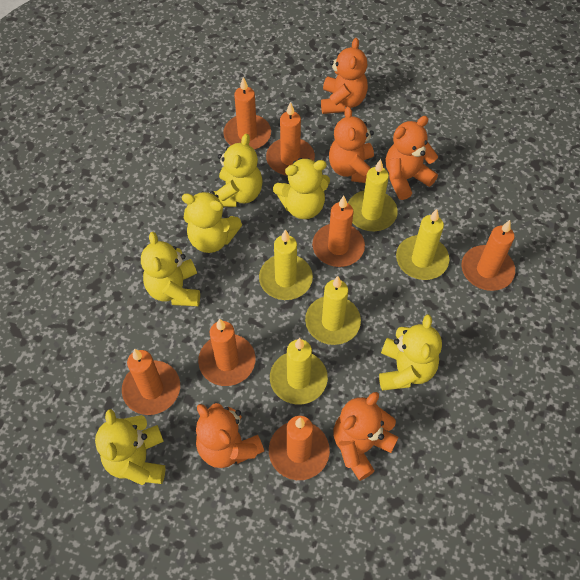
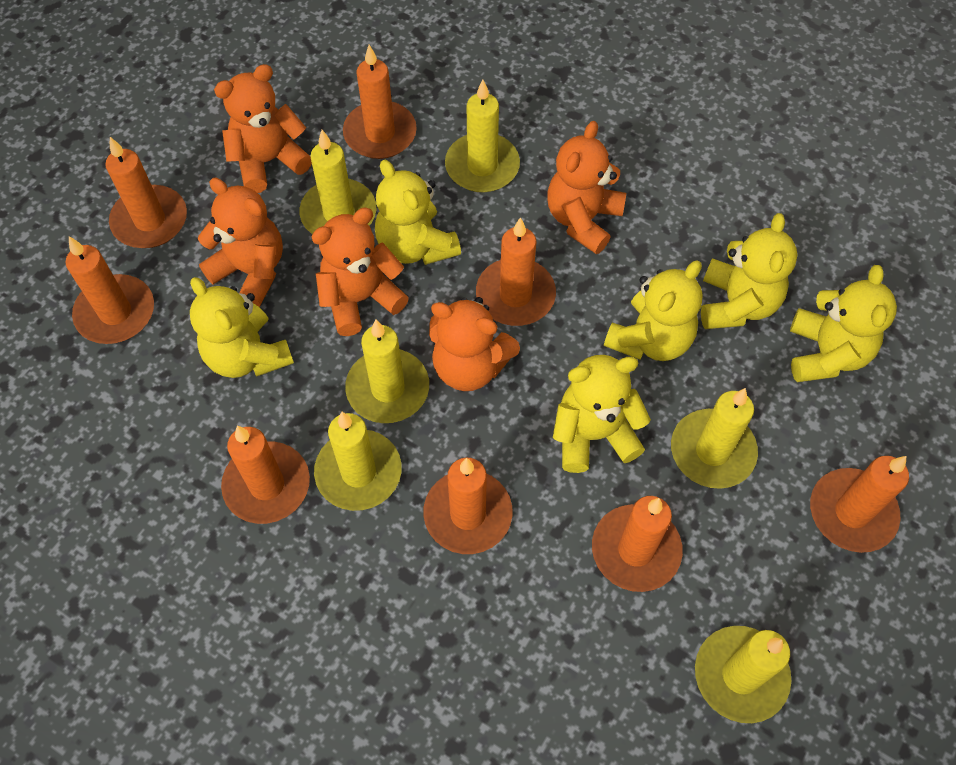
orange candle: 7 -> 8
yellow candle: 5 -> 6

